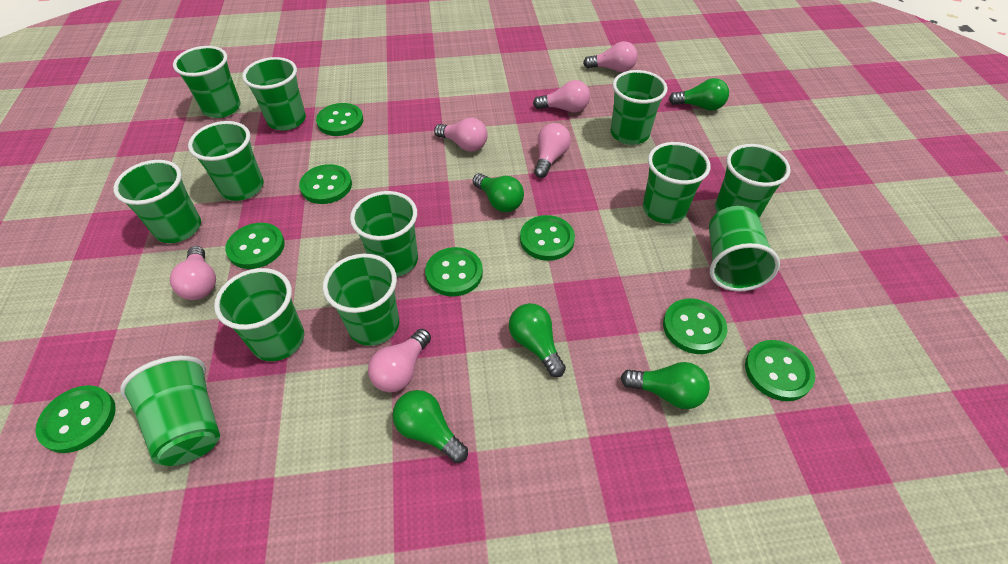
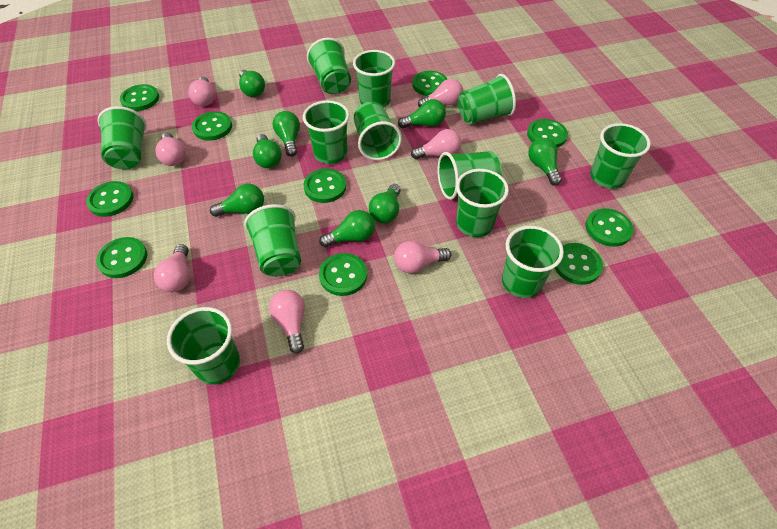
green button: 8 -> 10
green light bulb: 5 -> 8
pink light bulb: 6 -> 7

